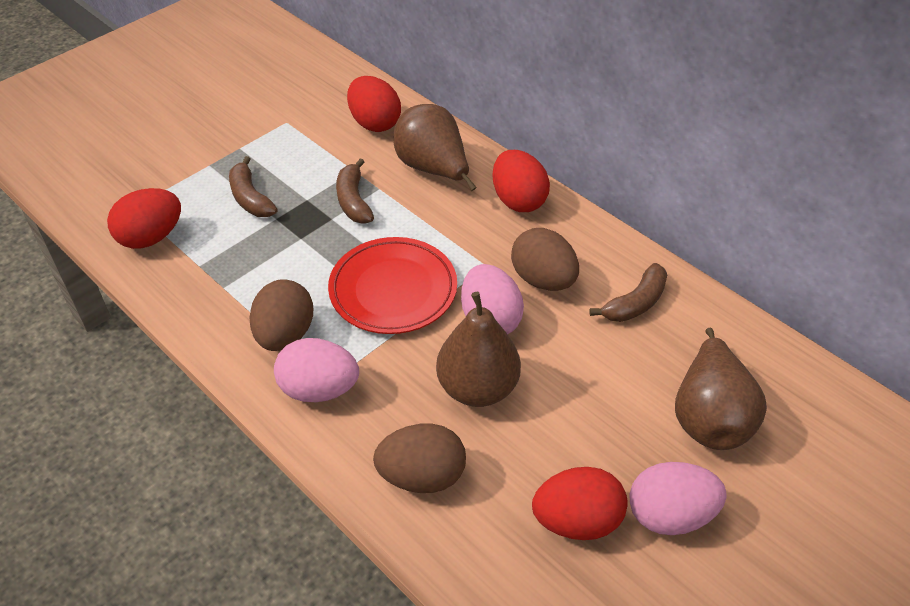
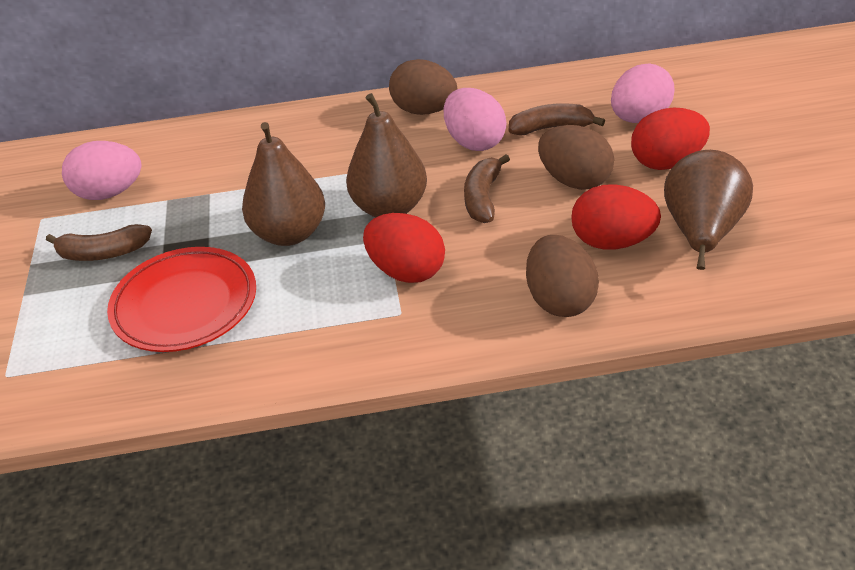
red egg: 4 -> 3

